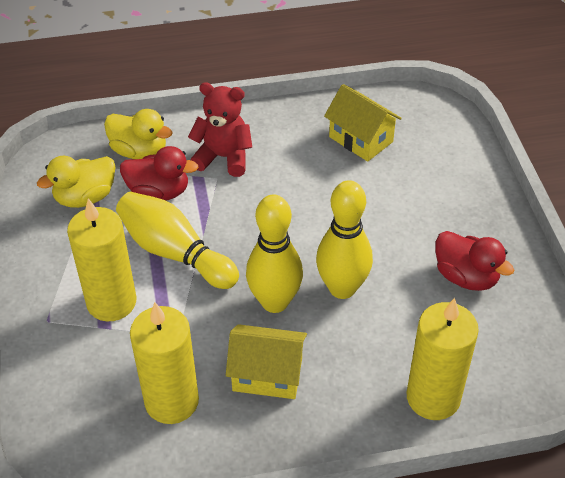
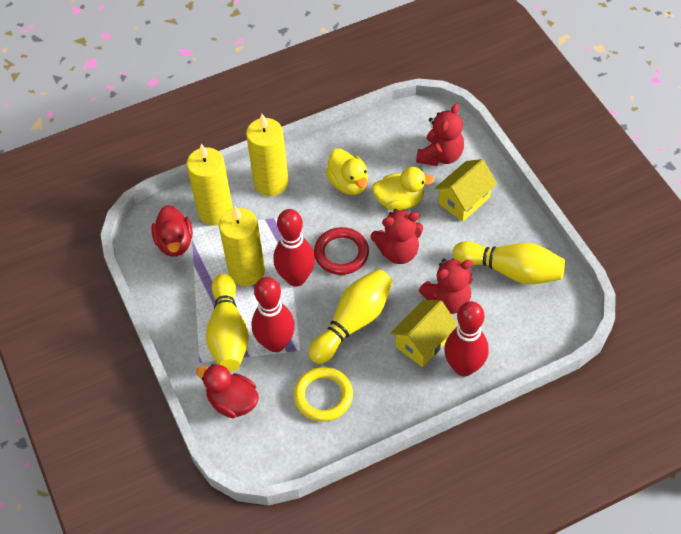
red bowling pin: 0 -> 3
red ring: 0 -> 1
red teddy bear: 1 -> 3
yellow ring: 0 -> 1

